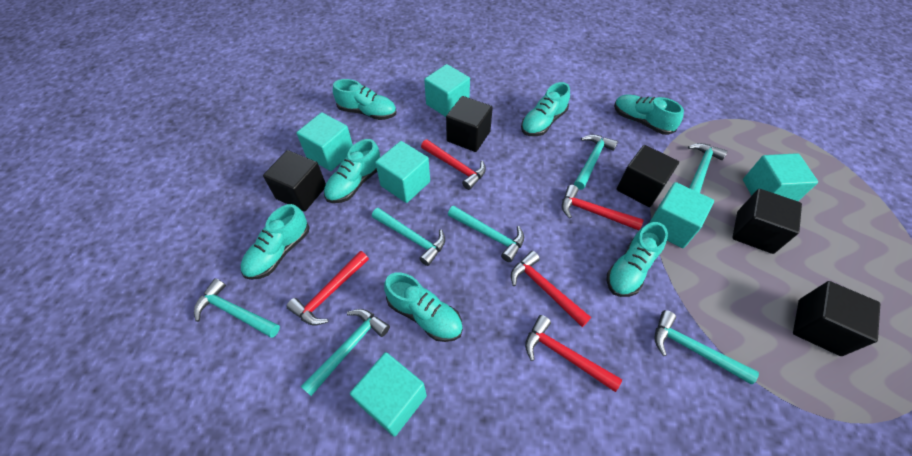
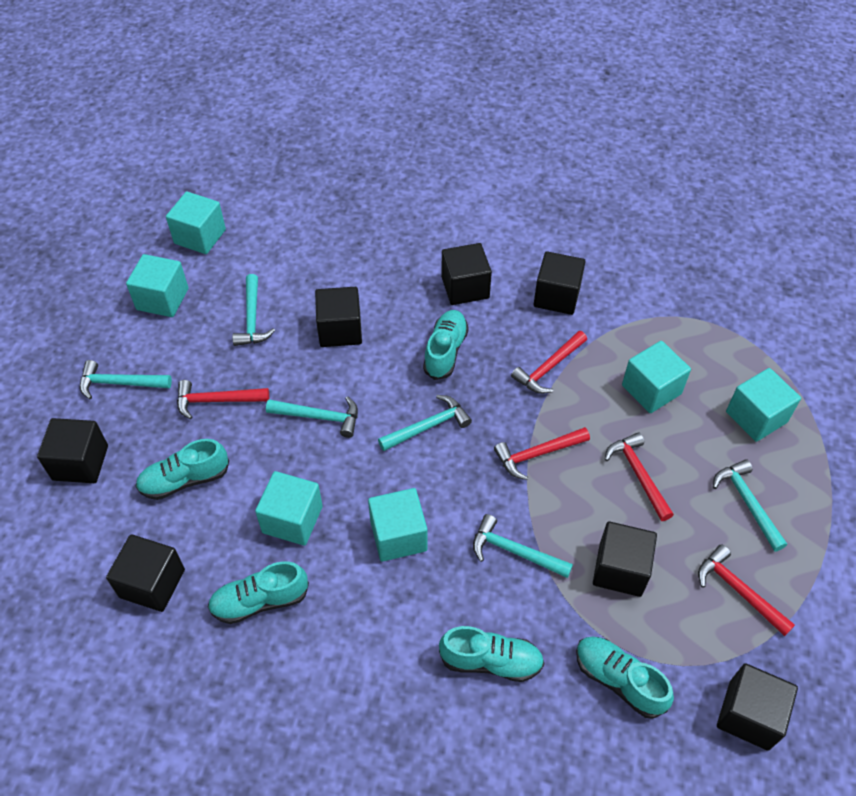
black cube: 5 -> 7
turquoise hammer: 7 -> 6
turquoise shoe: 7 -> 5

